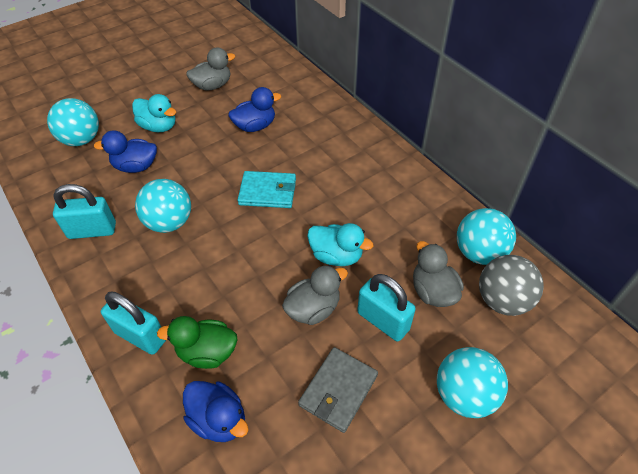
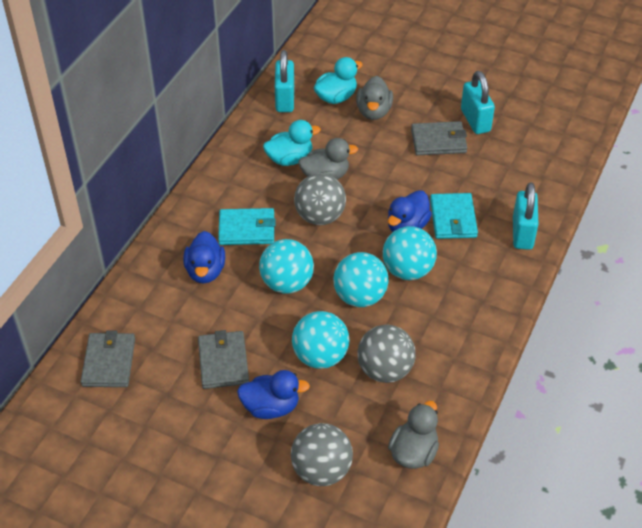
green duck: 1 -> 0
grey ball: 1 -> 3
grey wallet: 1 -> 3
turquoise wallet: 1 -> 2

